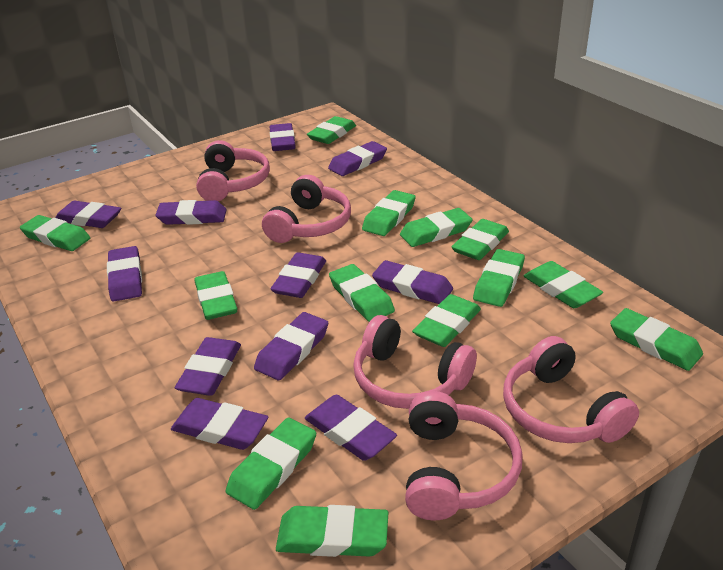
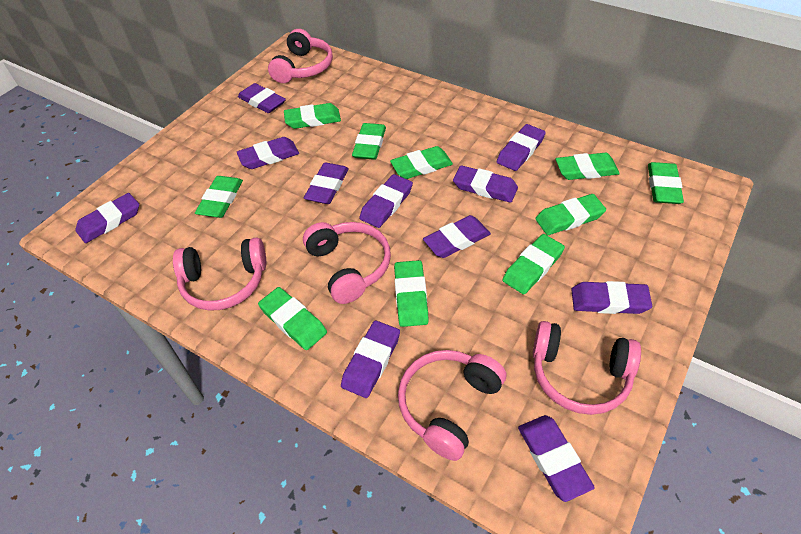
green eraser: 13 -> 10

